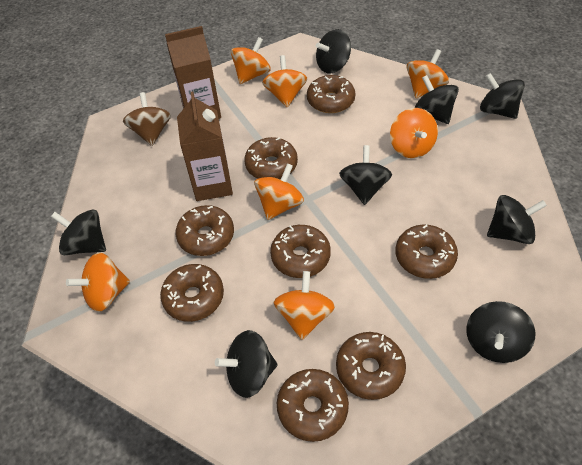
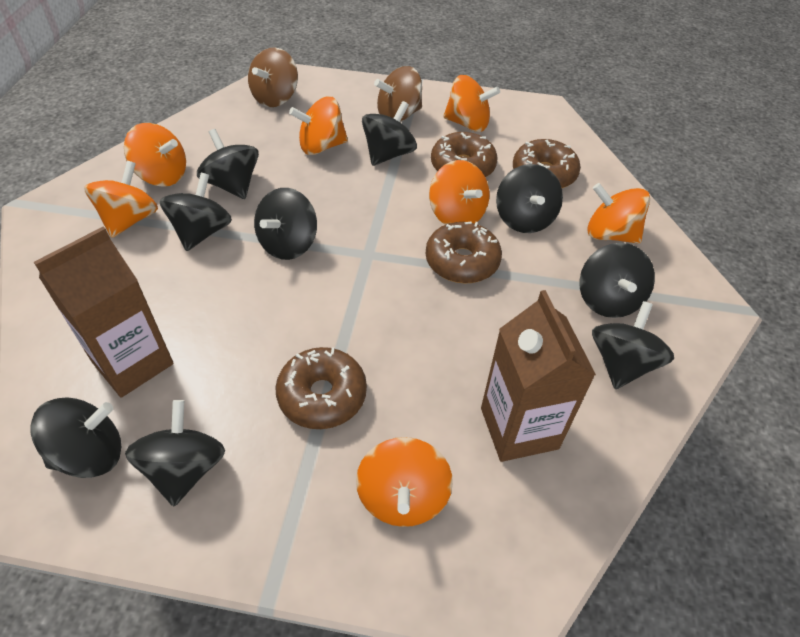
black spinning top: 8 -> 9
brown donut: 8 -> 4
brown spinning top: 1 -> 2

